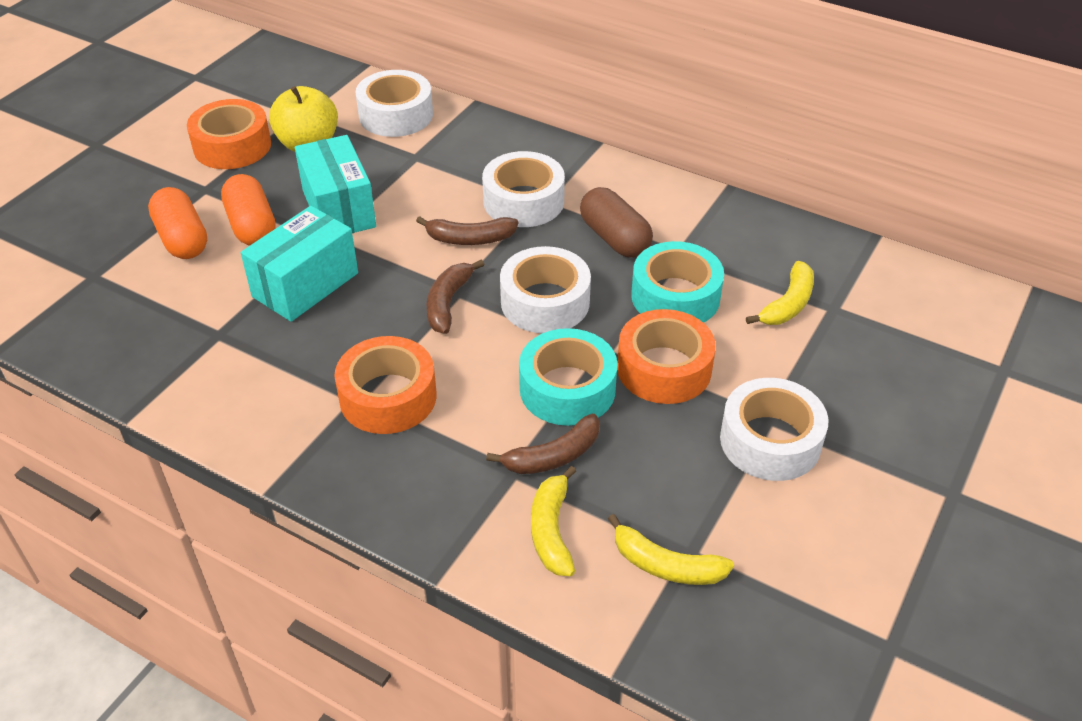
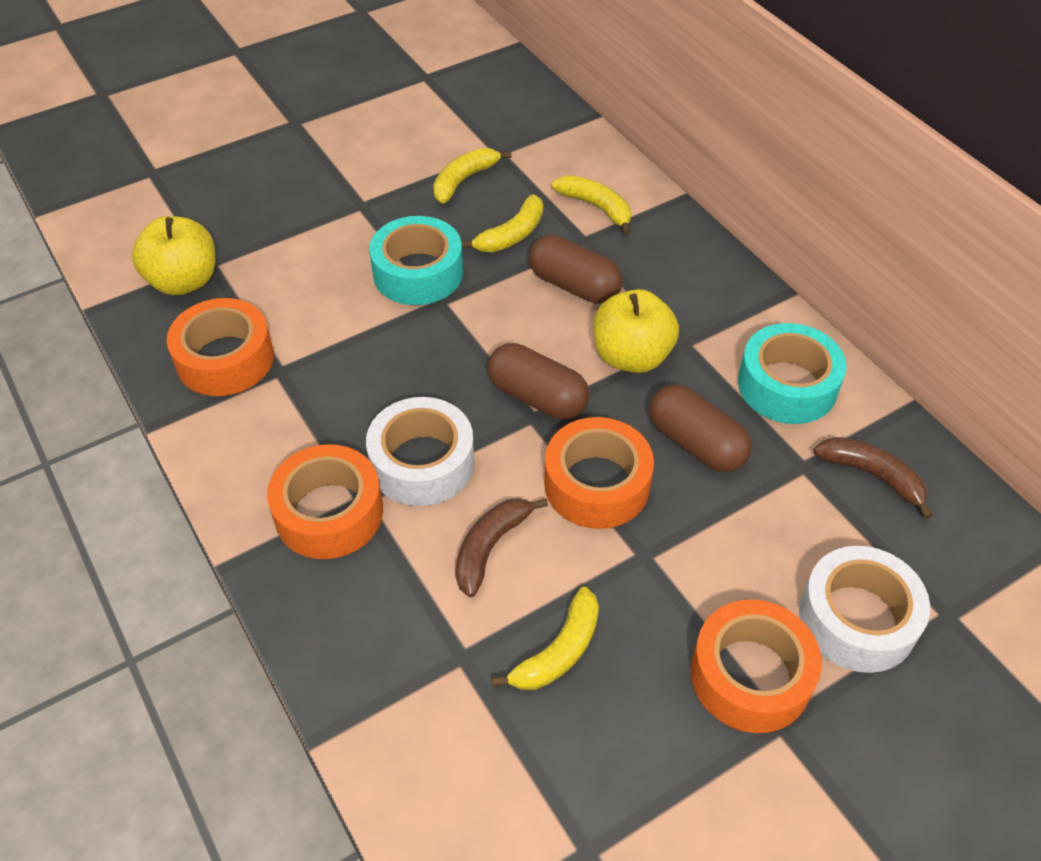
brown banana: 3 -> 2
brown capsule: 1 -> 3
orange capsule: 2 -> 0
orange tape: 3 -> 4
turquoise box: 2 -> 0
white tape: 4 -> 2
yellow apple: 1 -> 2
yellow banana: 3 -> 4

